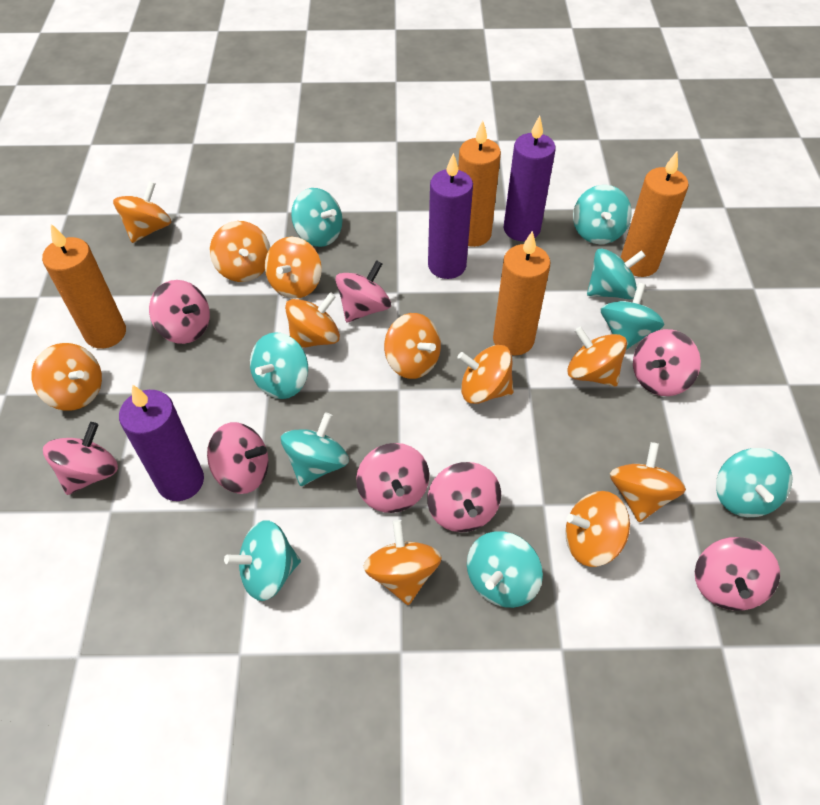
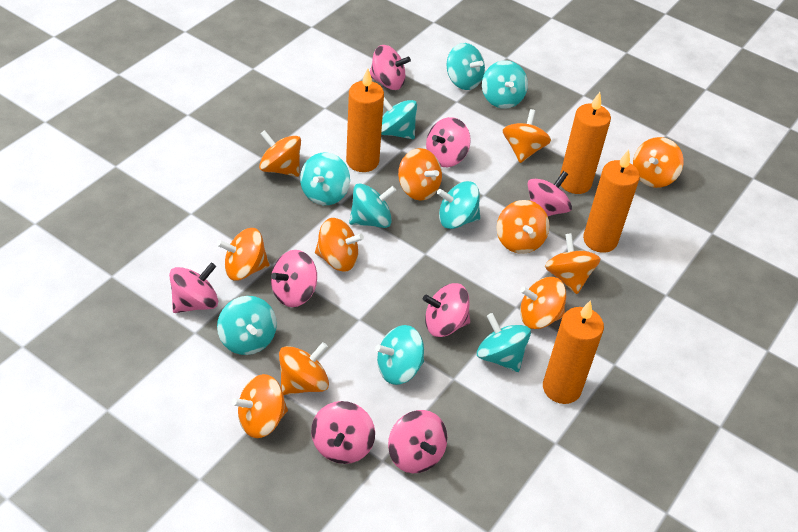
purple candle: 3 -> 0

